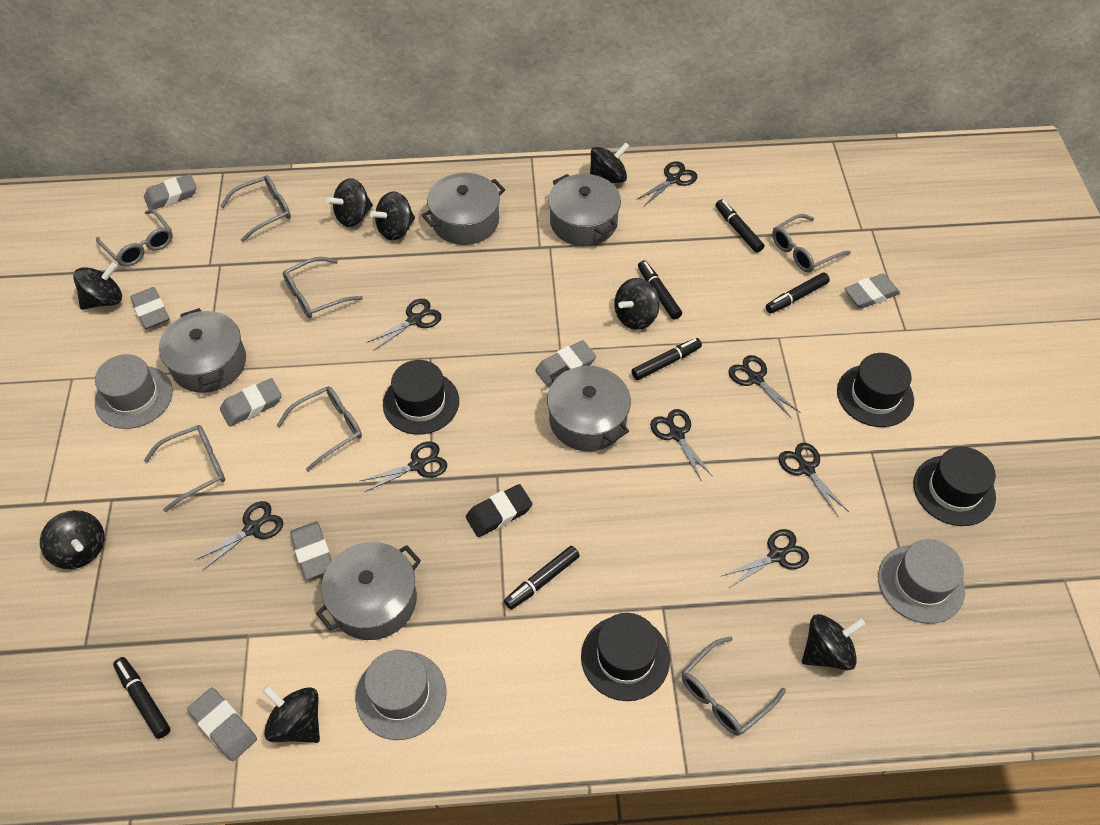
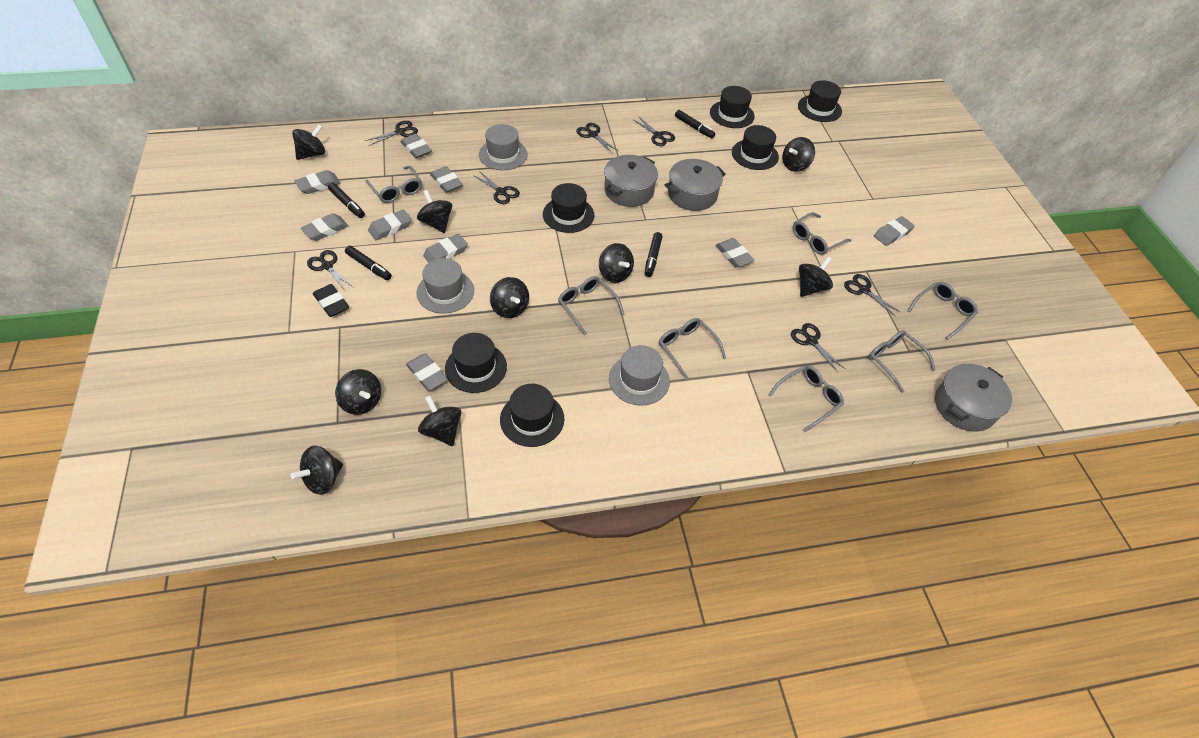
black hat: 4 -> 6
black marker: 6 -> 4
black scissors: 8 -> 7
black spinning top: 8 -> 9
grey eraser: 7 -> 9
grey pot: 5 -> 3

